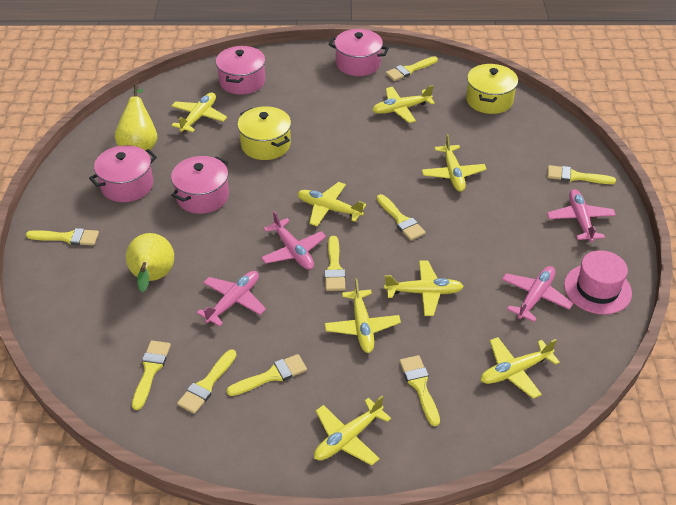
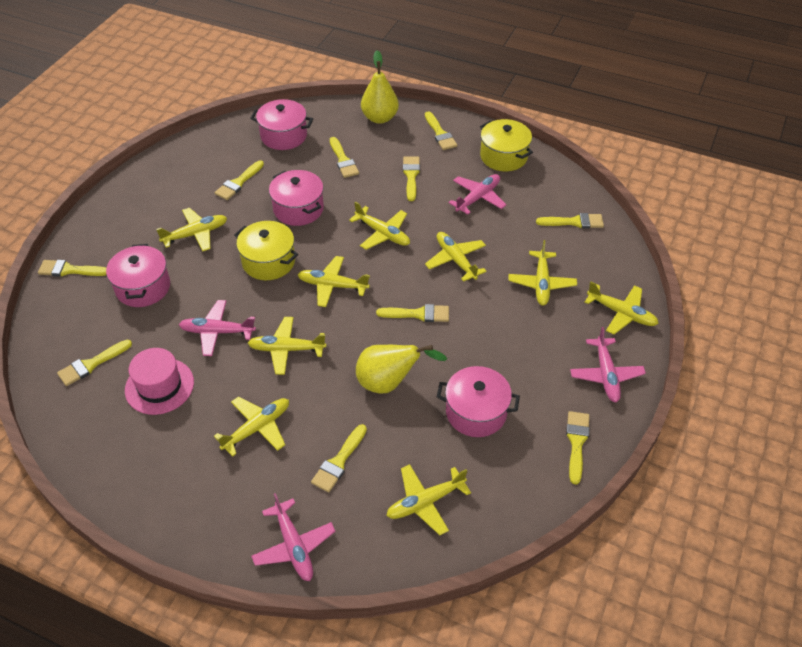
yellow brush: 9 -> 10
yellow plane: 8 -> 9

